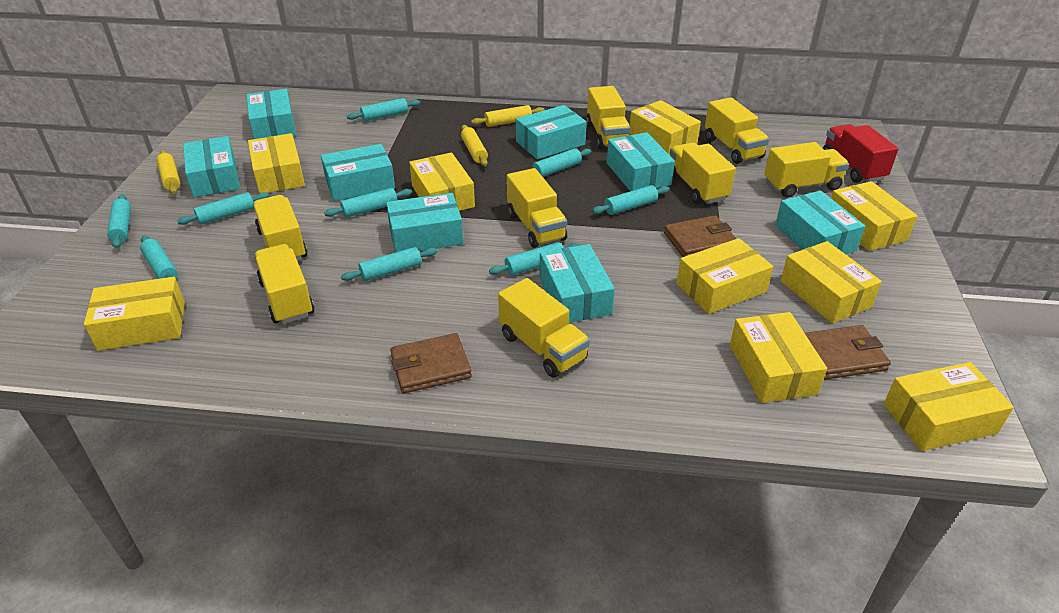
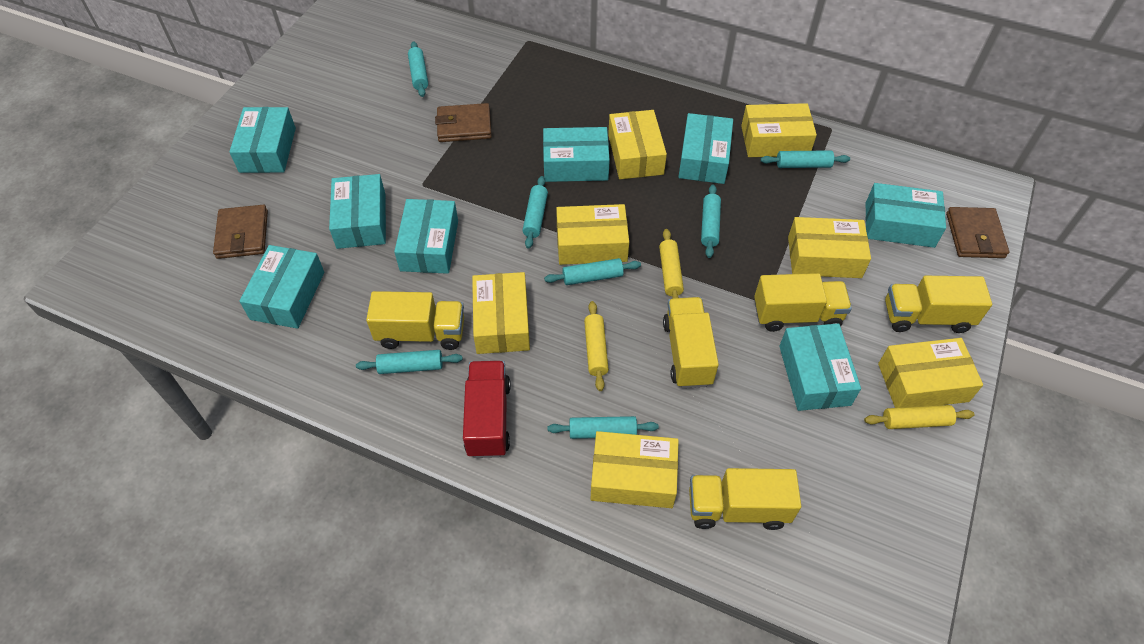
turquoise rolling pin: 9 -> 7
yellow box: 9 -> 7
yellow truck: 8 -> 5

